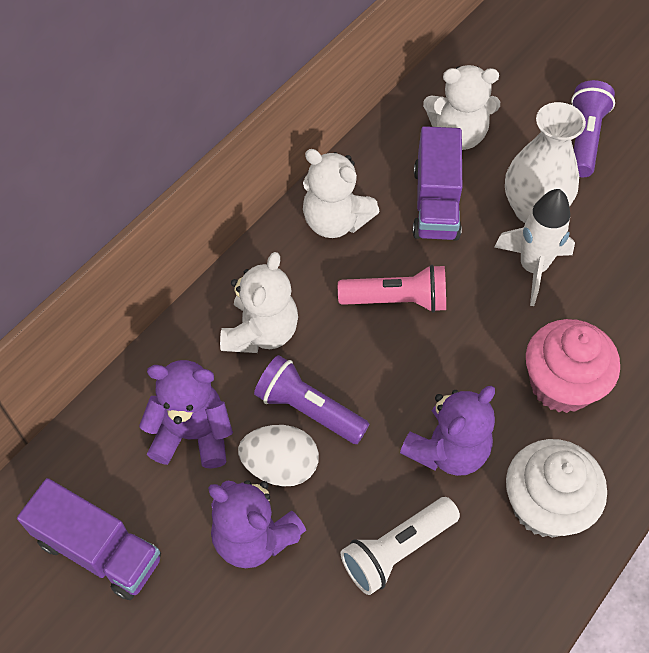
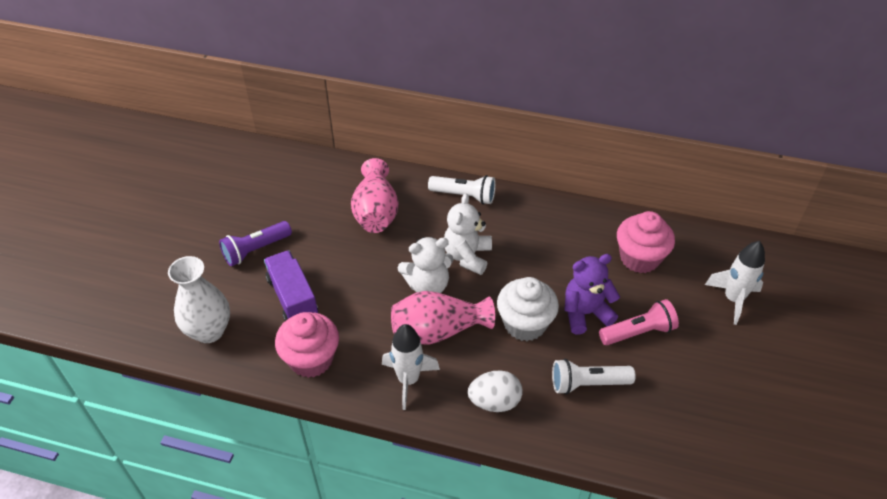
pink cupcake: 1 -> 2
pink vase: 0 -> 2
purple flashlight: 2 -> 1
purple teddy bear: 3 -> 1
purple truck: 2 -> 1
white flashlight: 1 -> 2
white rocket: 1 -> 2
white teddy bear: 3 -> 2

